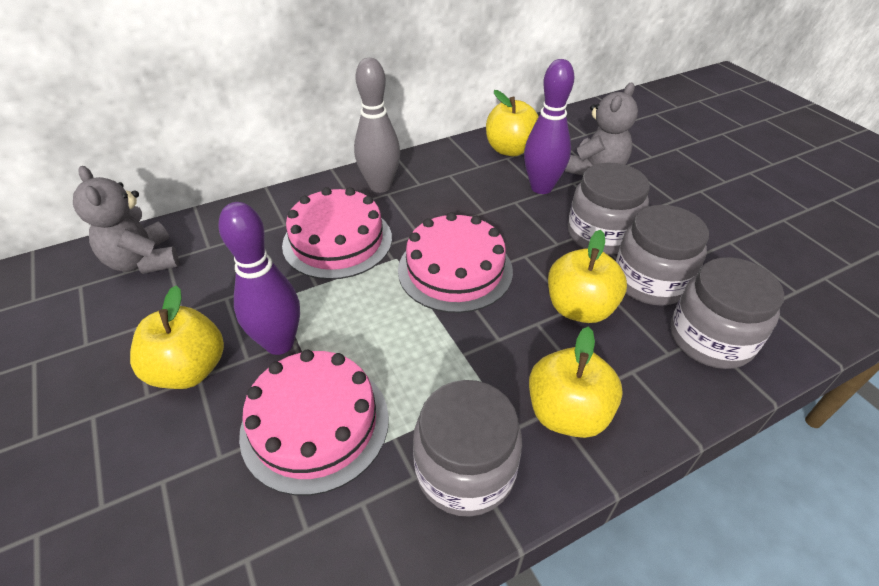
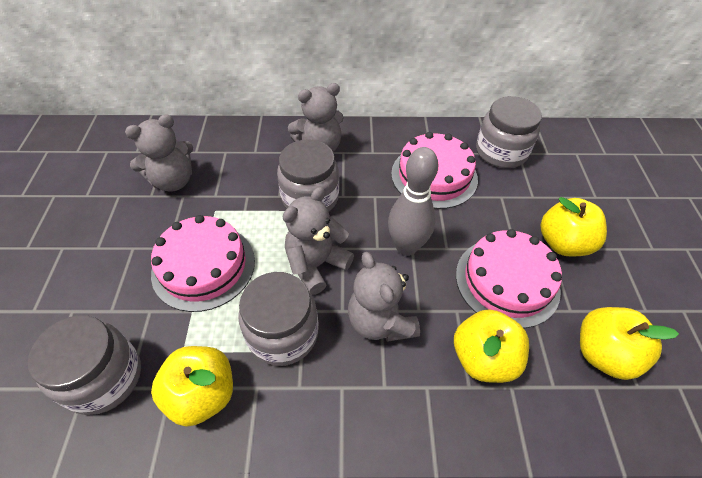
grey teddy bear: 2 -> 4
purple bowling pin: 2 -> 0

